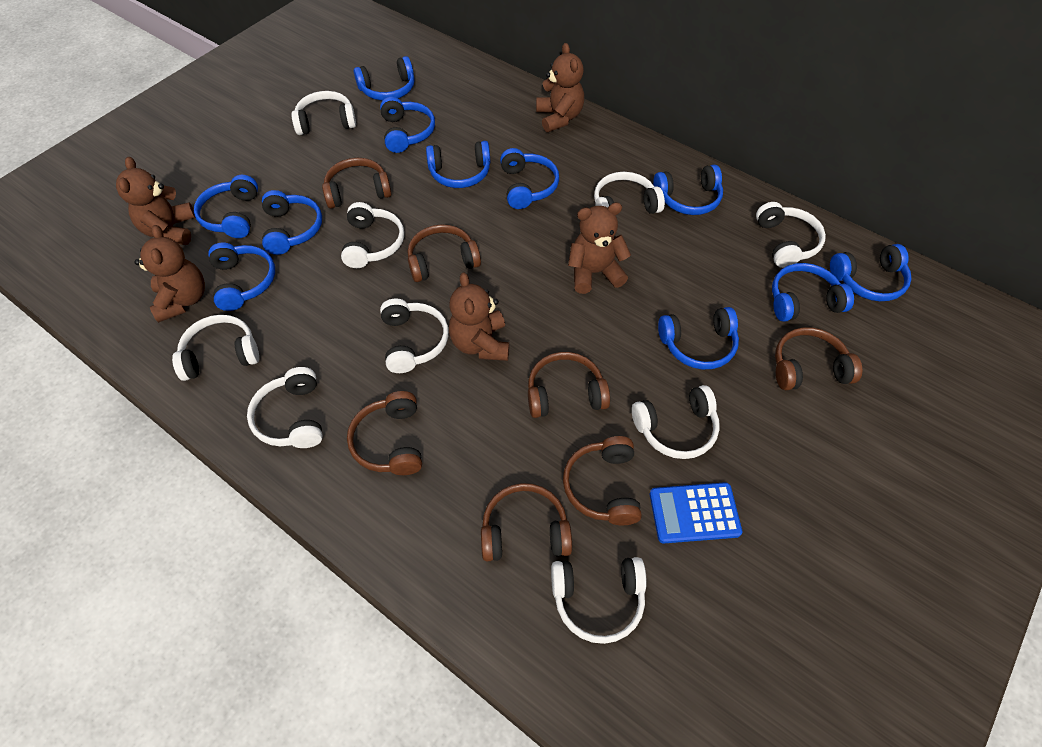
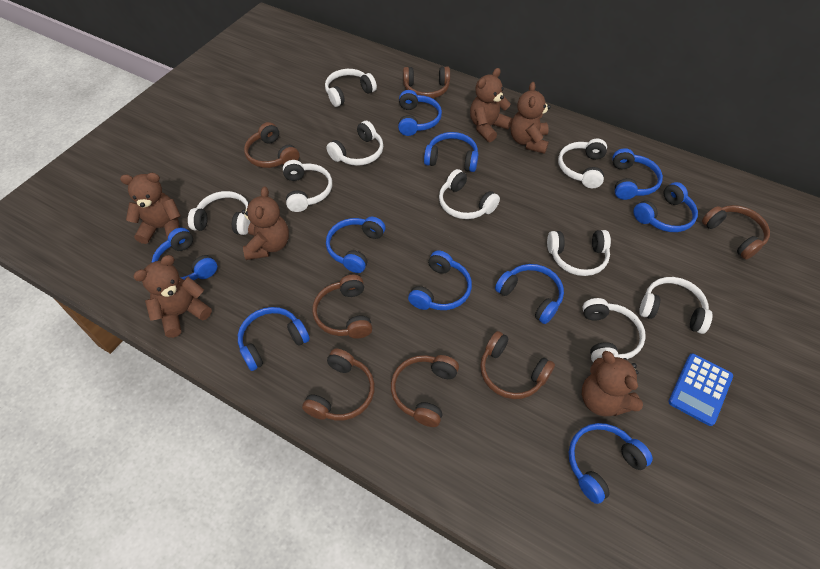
blue headphones: 11 -> 10
brown teddy bear: 5 -> 6

